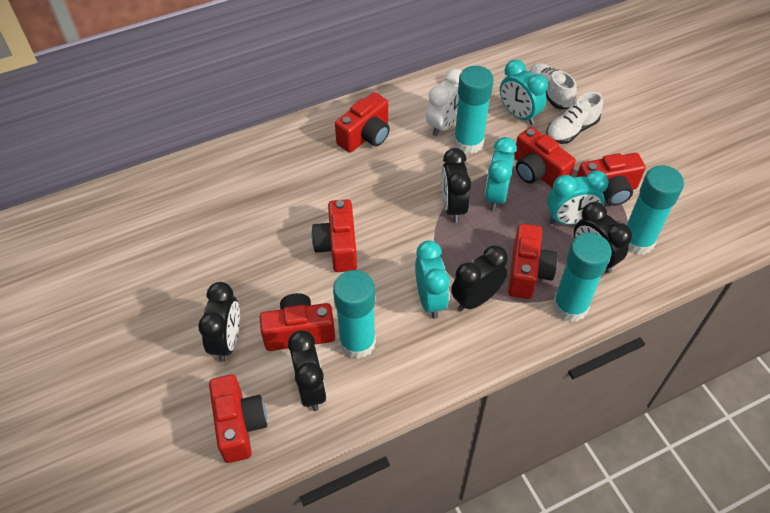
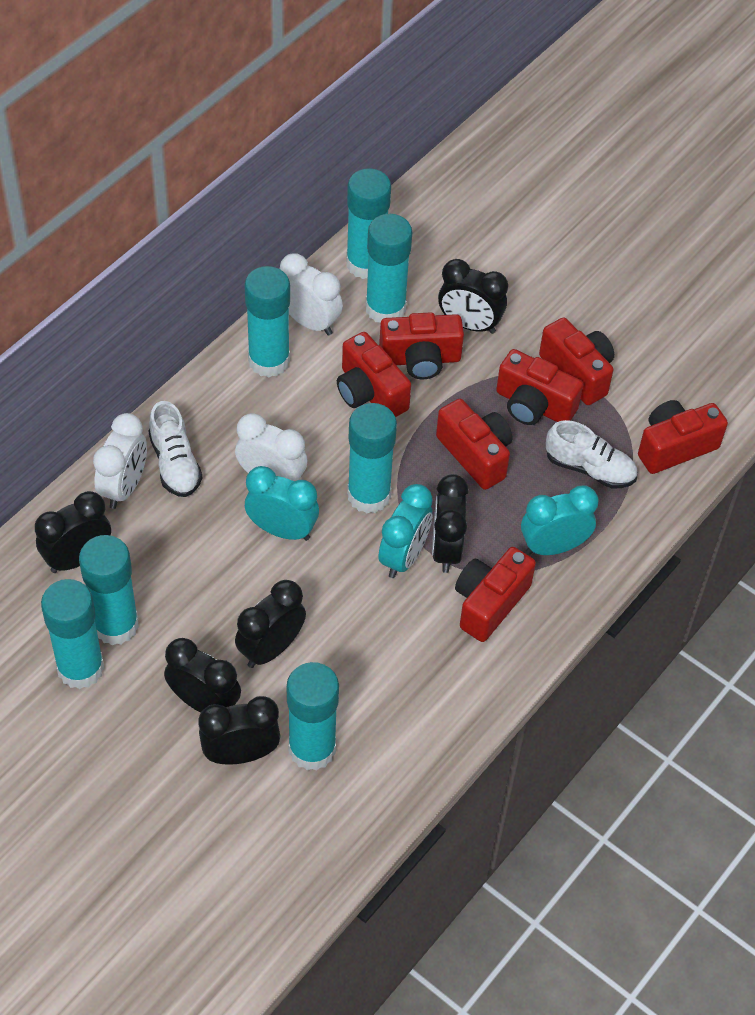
black clock: 5 -> 6
turquoise clock: 4 -> 3
turquoise glue stick: 4 -> 7
white clock: 1 -> 3

